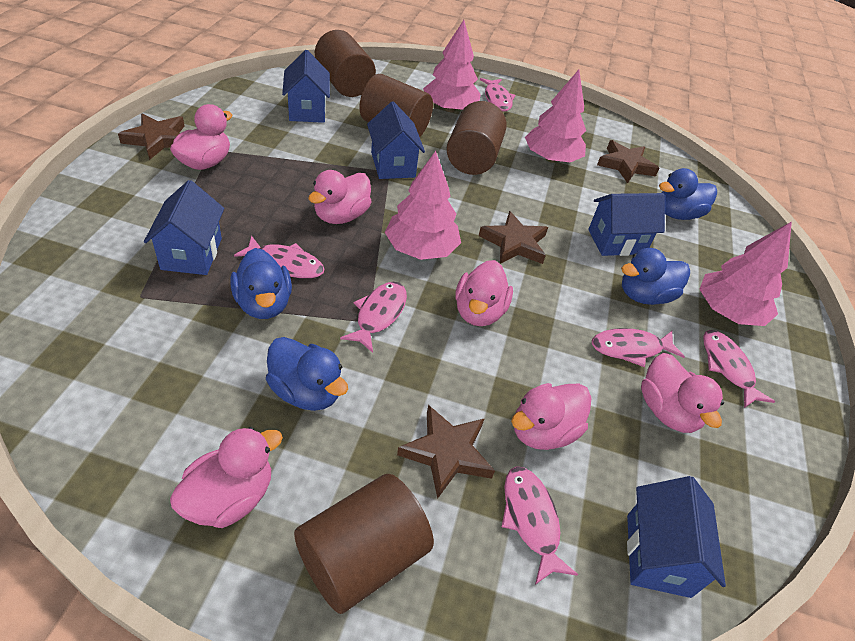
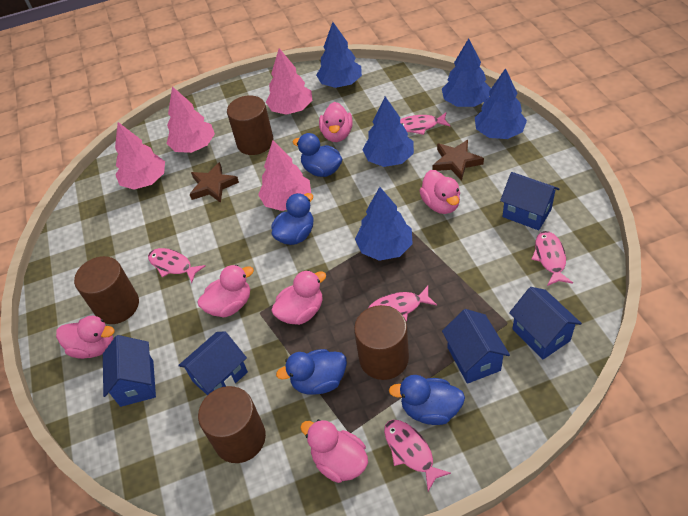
blue tree: 0 -> 5
brown star: 4 -> 2
pink fish: 6 -> 5

